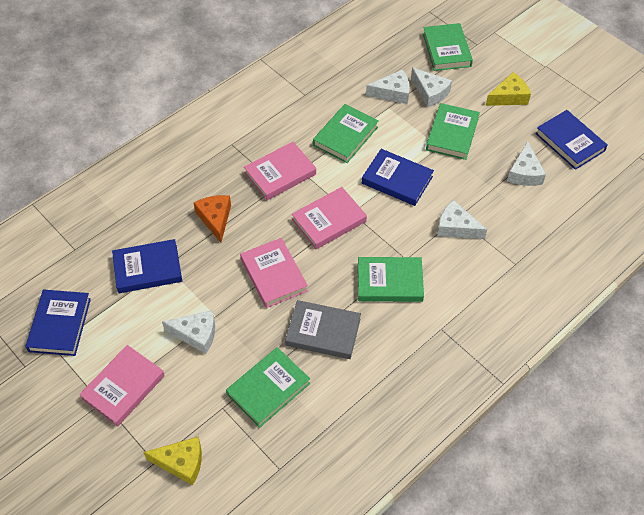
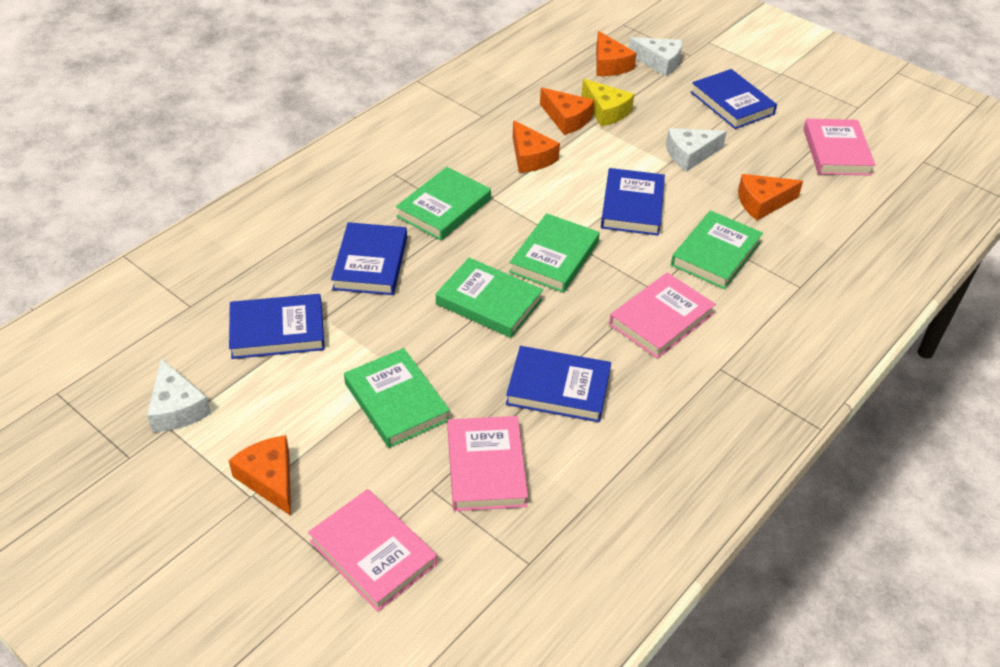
blue book: 4 -> 5
grey book: 1 -> 0
orange cheese: 1 -> 5
white cheese: 5 -> 3
yellow cheese: 2 -> 1

